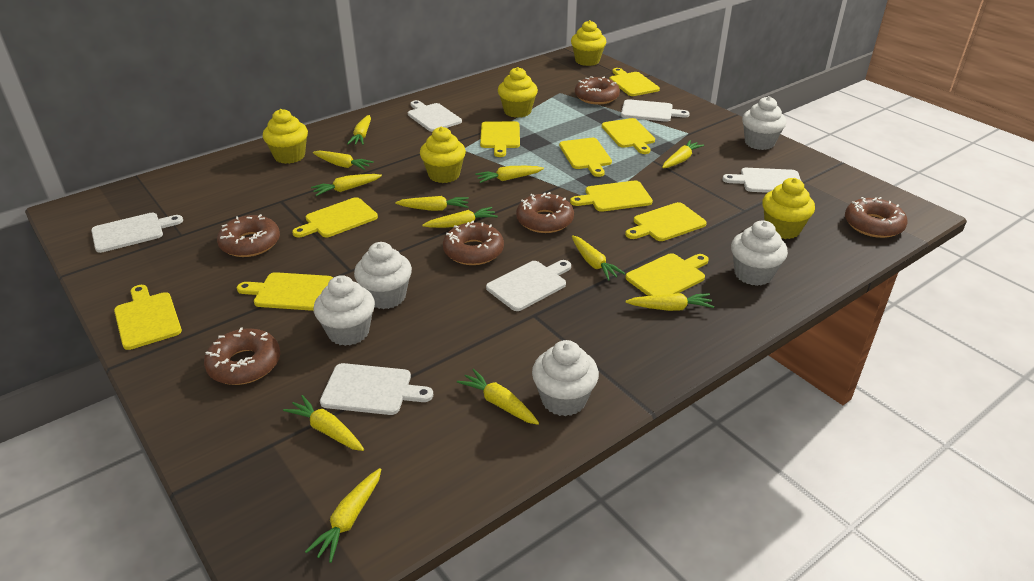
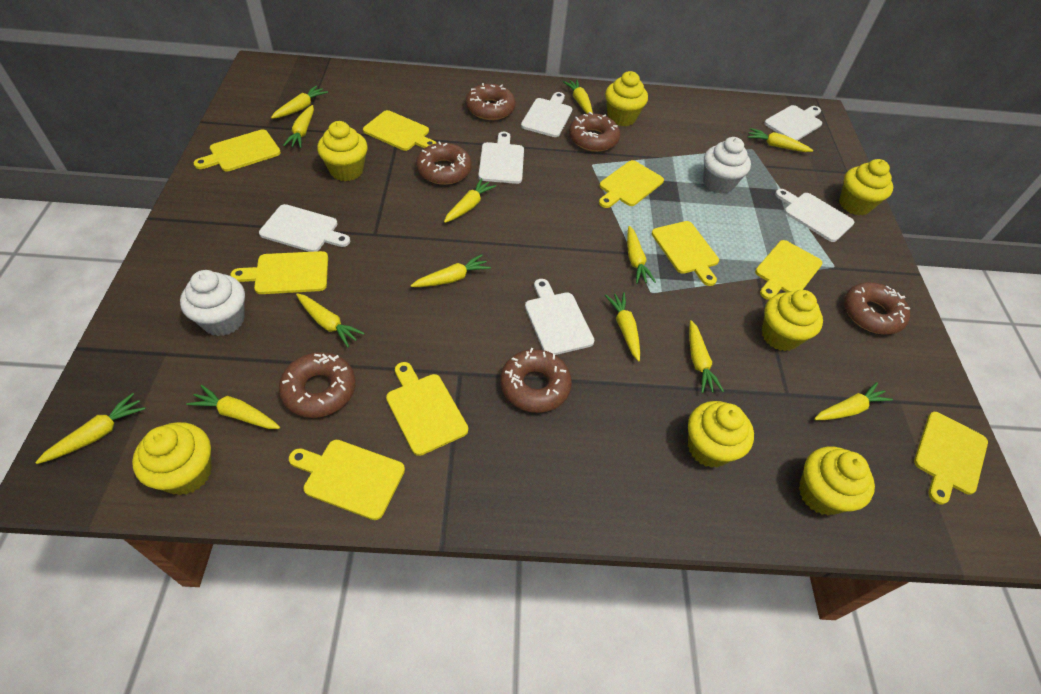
white cupcake: 5 -> 2
yellow carrot: 12 -> 13
yellow cupcake: 5 -> 7
yellow cutting board: 10 -> 9

